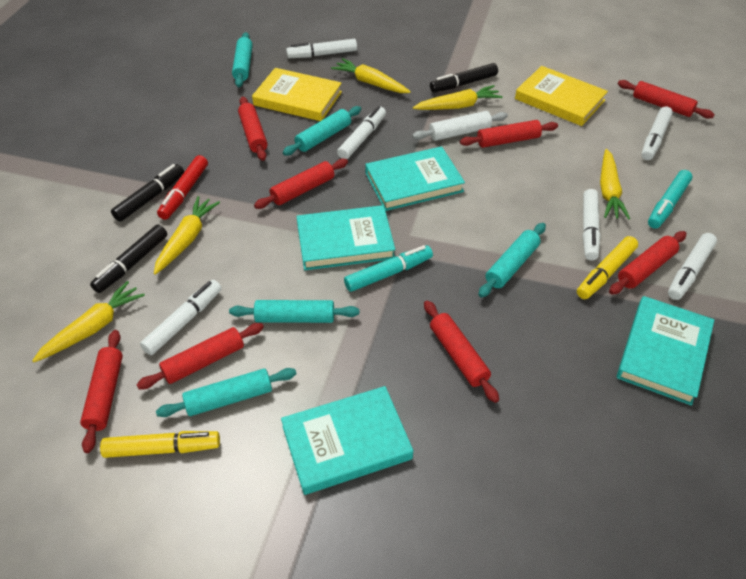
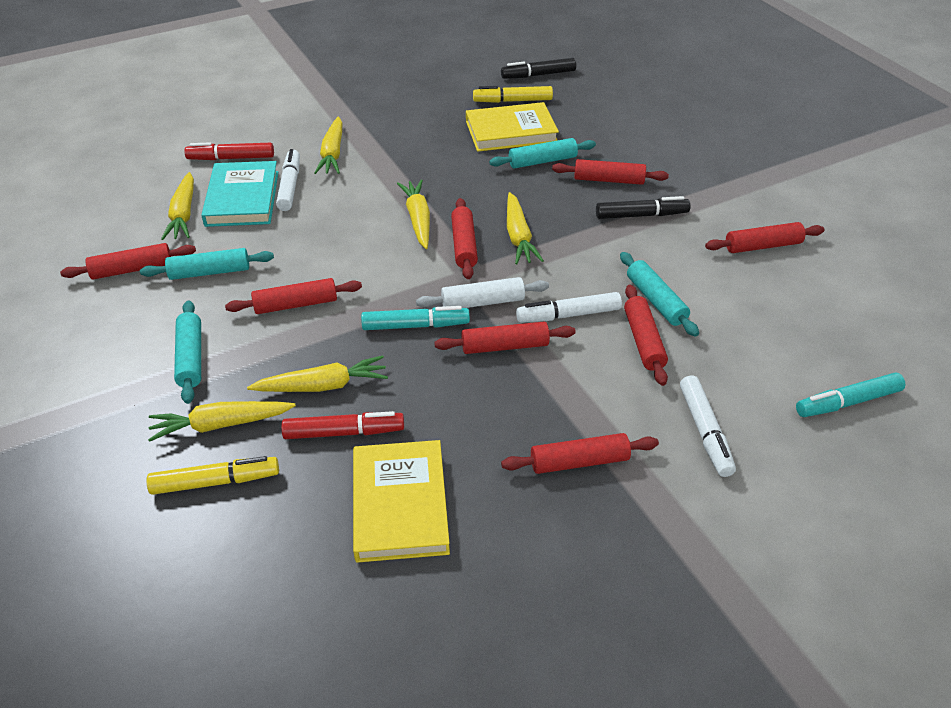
black marker: 3 -> 2
red marker: 1 -> 2
turquoise book: 4 -> 1
turquoise rolling pin: 5 -> 4
white marker: 6 -> 3
yellow carrot: 5 -> 6

